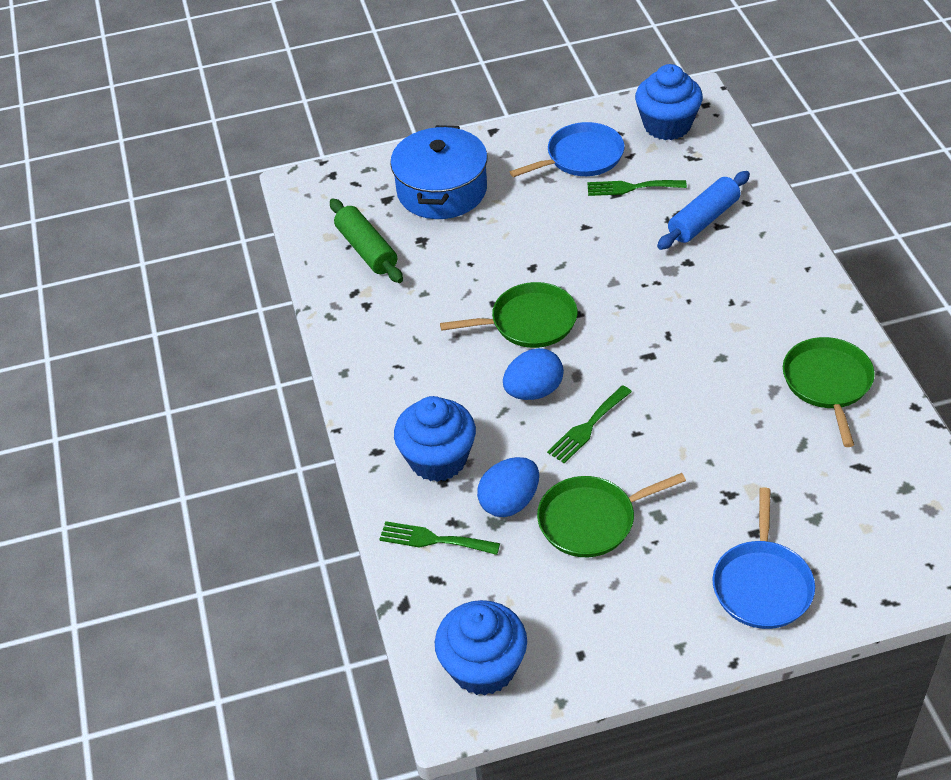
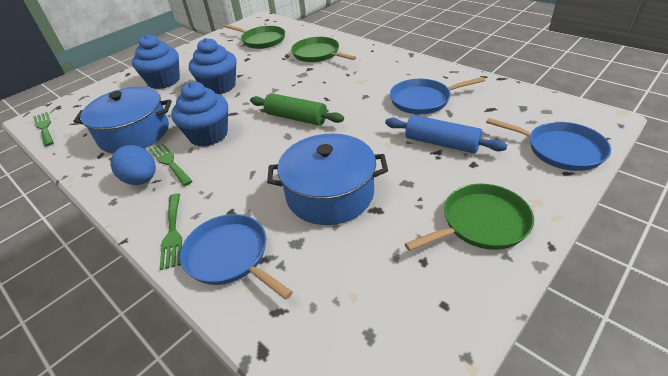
blue egg: 2 -> 1
blue pan: 2 -> 3
blue pot: 1 -> 2

